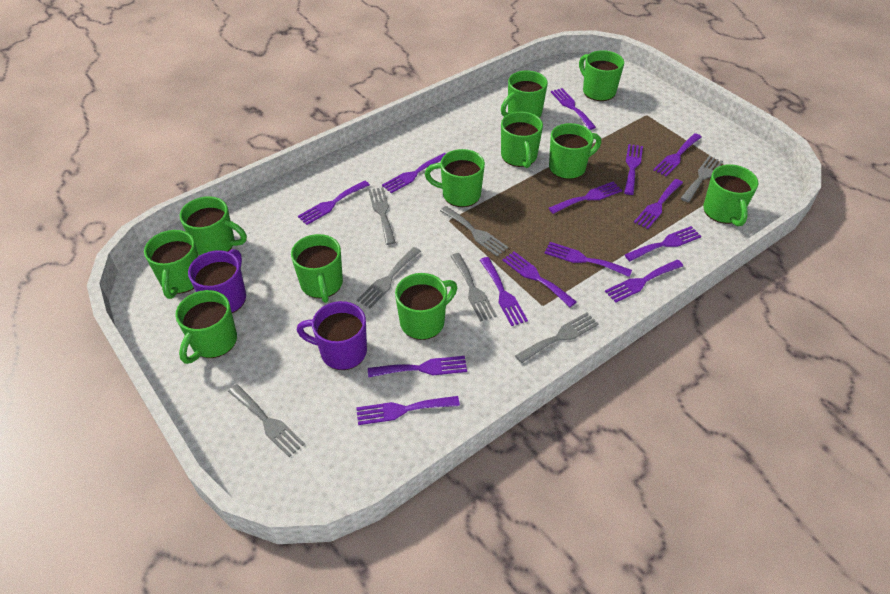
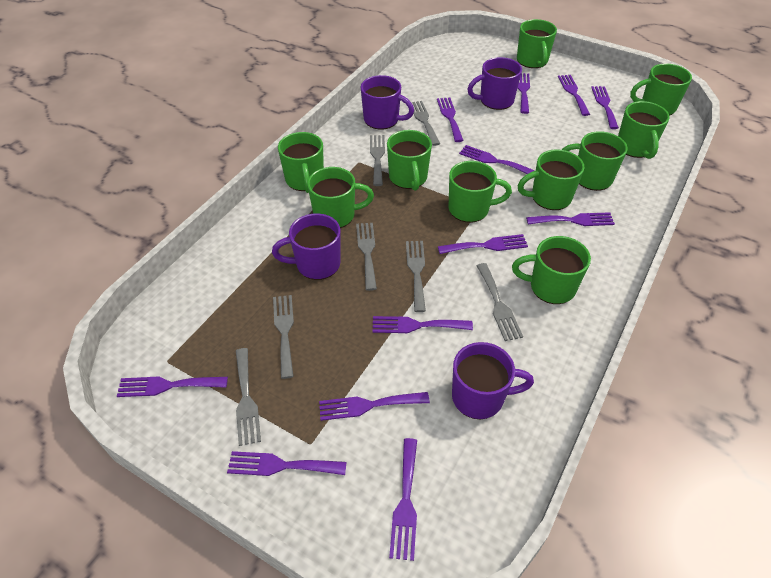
green mug: 11 -> 10
purple fork: 14 -> 12
purple mug: 2 -> 4

